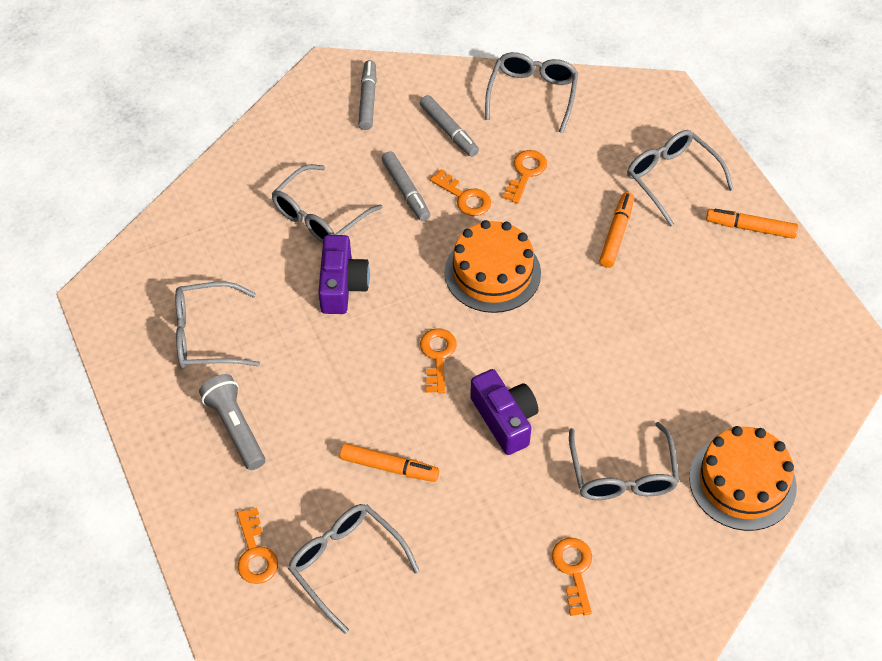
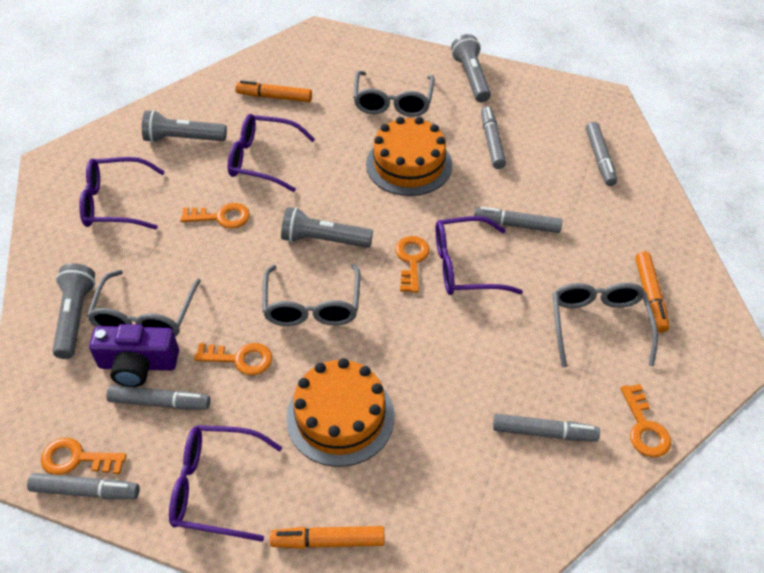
grey flashlight: 1 -> 4
grey glasses: 6 -> 4
grey marker: 3 -> 6
purple camera: 2 -> 1
purple glasses: 0 -> 4

